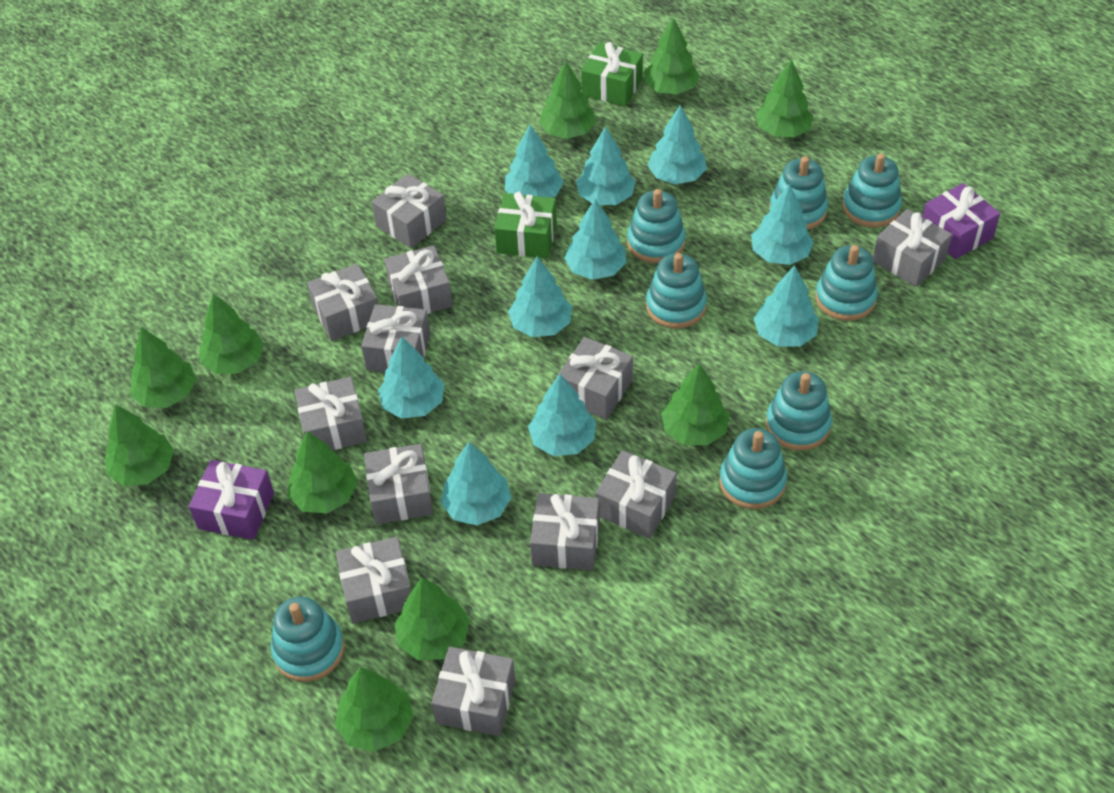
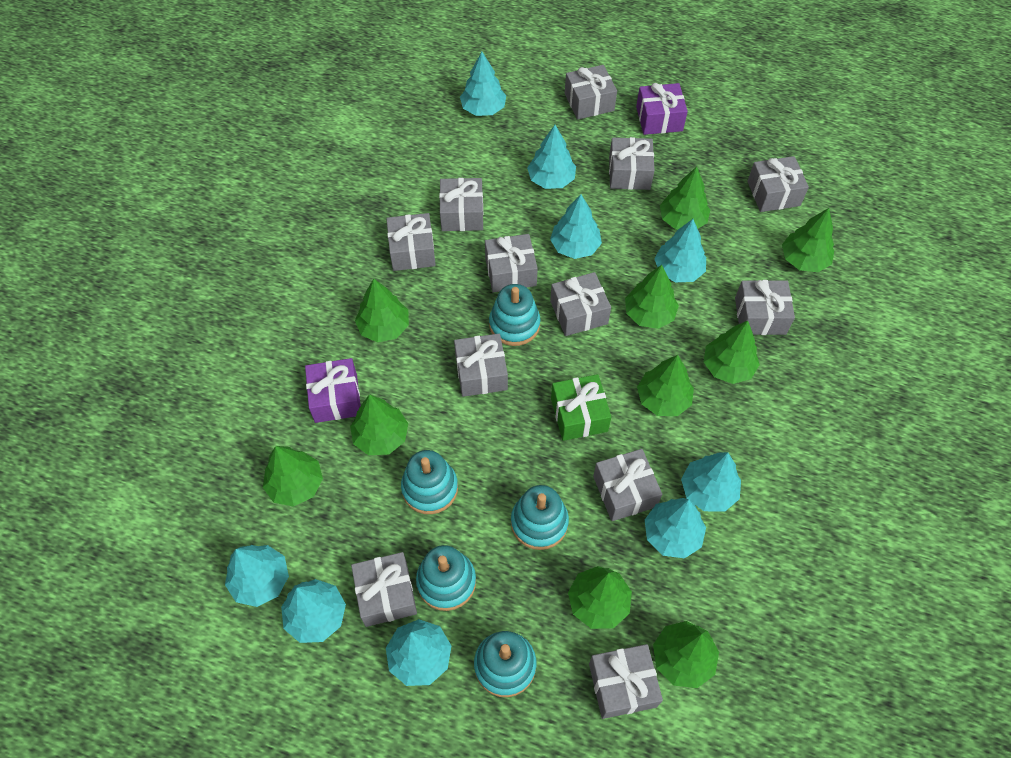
green gift: 2 -> 1
turquoise stacking toy: 8 -> 5
turquoise tree: 10 -> 9

